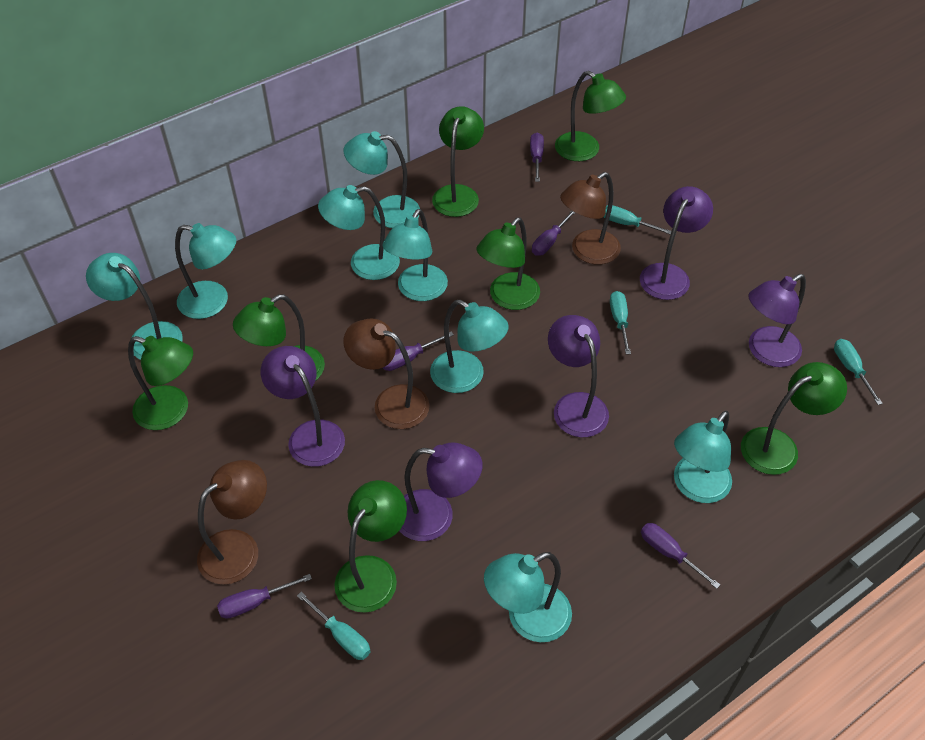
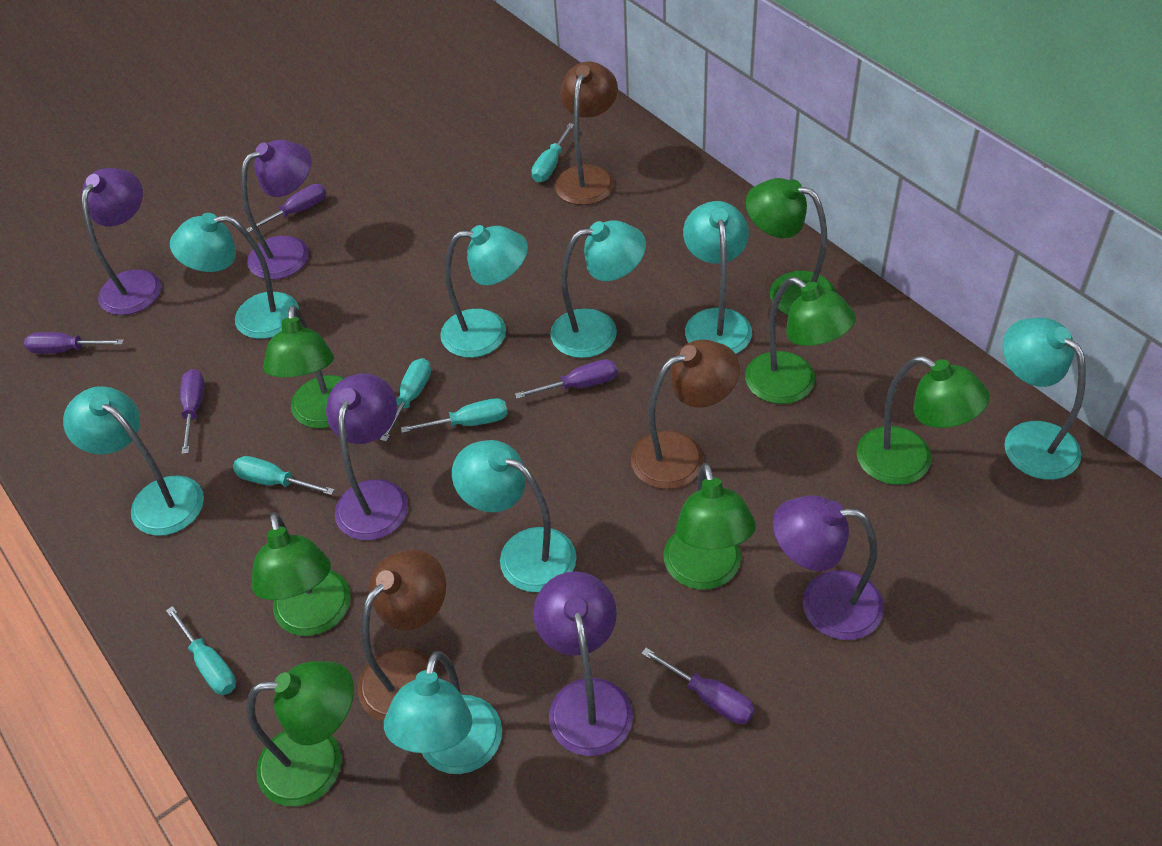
turquoise screwdriver: 4 -> 5

